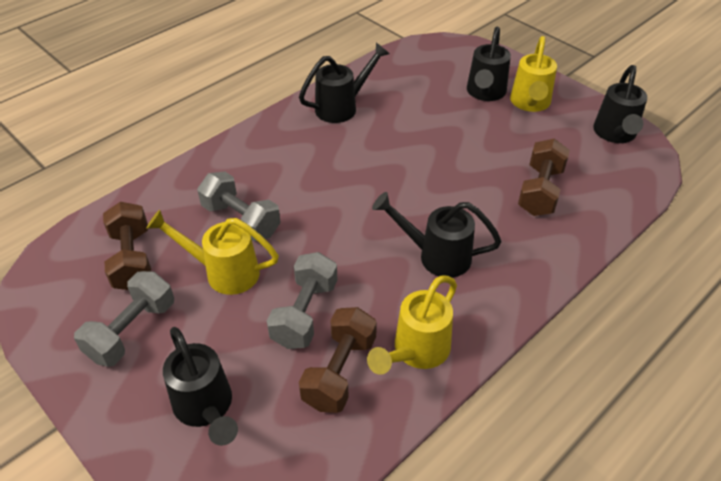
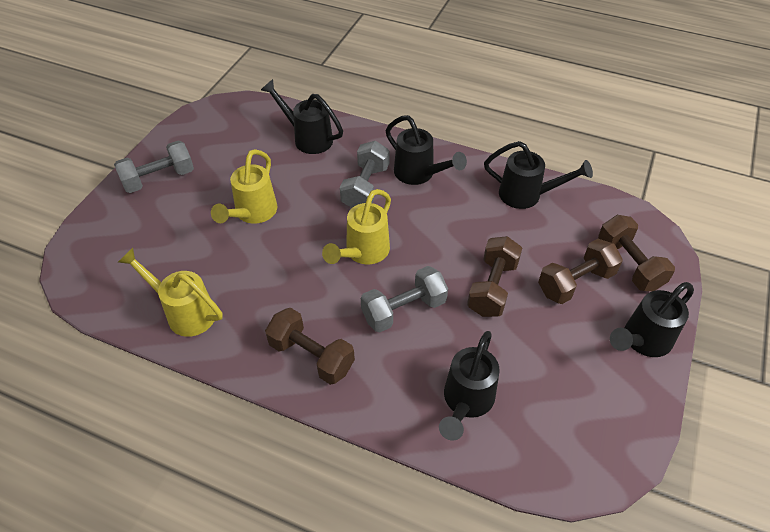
brown dumbbell: 3 -> 4

